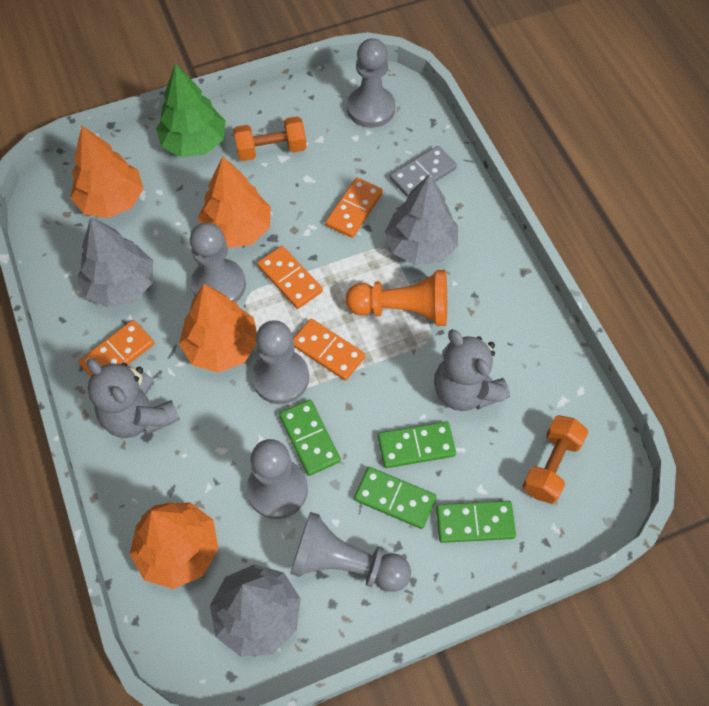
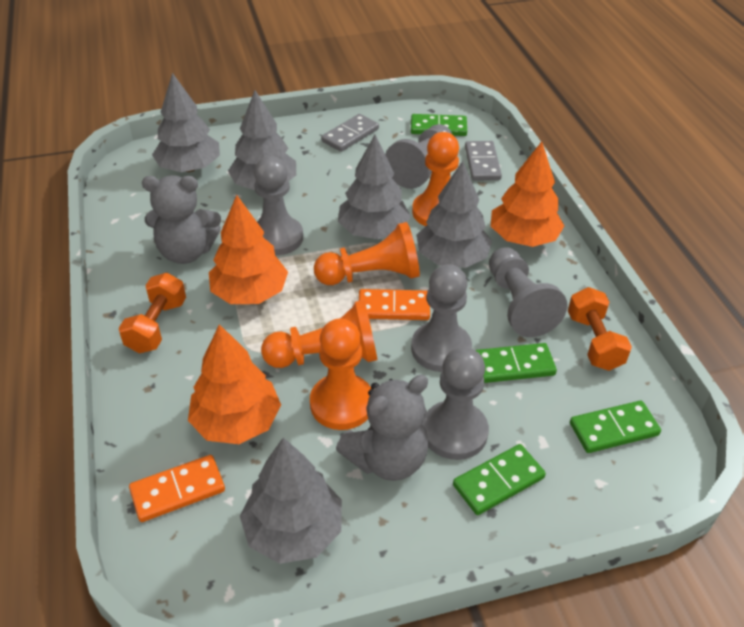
green tree: 1 -> 0
grey domino: 1 -> 2
grey tree: 3 -> 5
orange domino: 4 -> 2
orange pawn: 1 -> 4
orange tree: 4 -> 3

